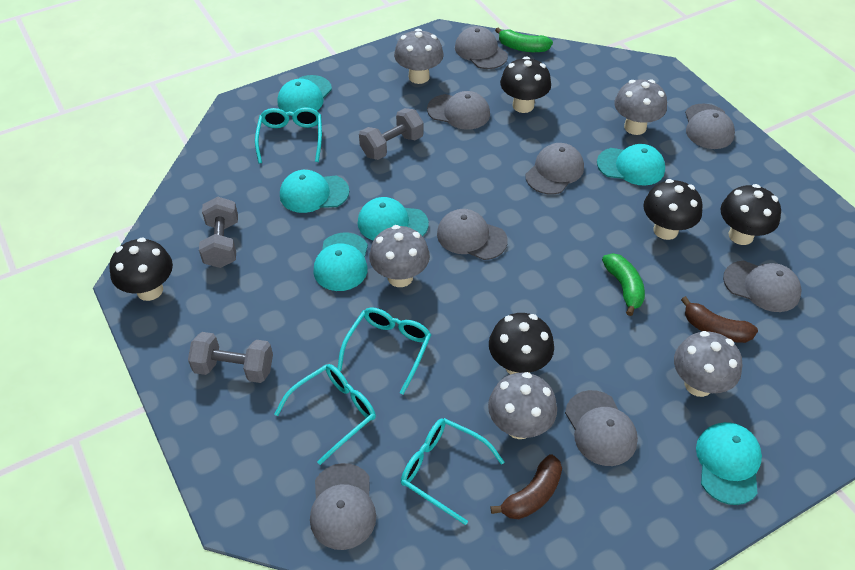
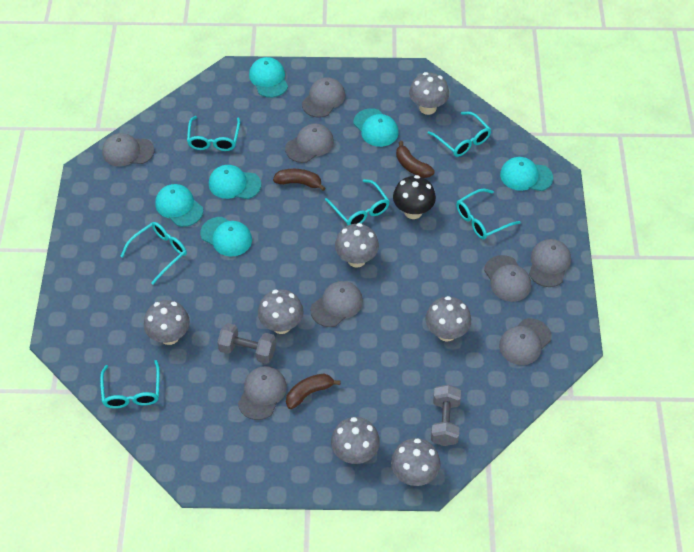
black mushroom: 5 -> 1
brown banana: 2 -> 3
green banana: 2 -> 0
grey dumbbell: 3 -> 2
grey mushroom: 5 -> 7
turquoise glasses: 4 -> 6

